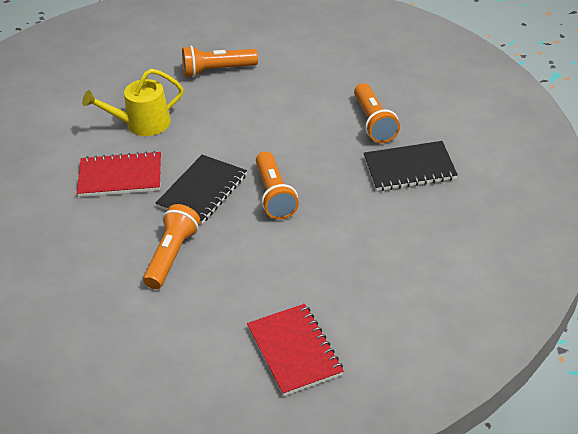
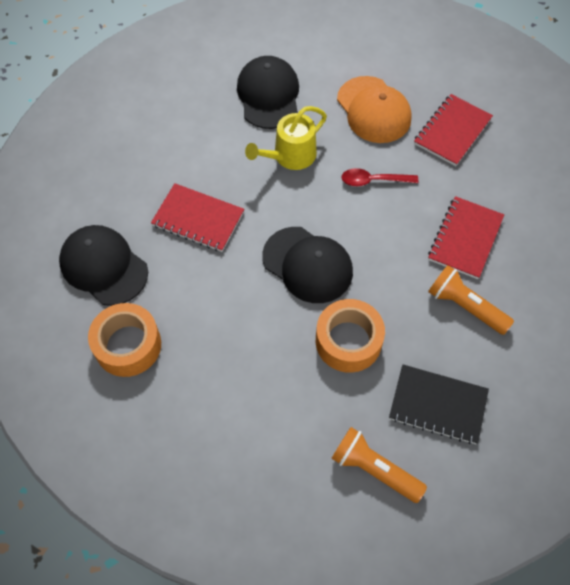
black cap: 0 -> 3
black notebook: 2 -> 1
orange cap: 0 -> 1
orange flashlight: 4 -> 2
orange tape: 0 -> 2
red notebook: 2 -> 3
red spoon: 0 -> 1

